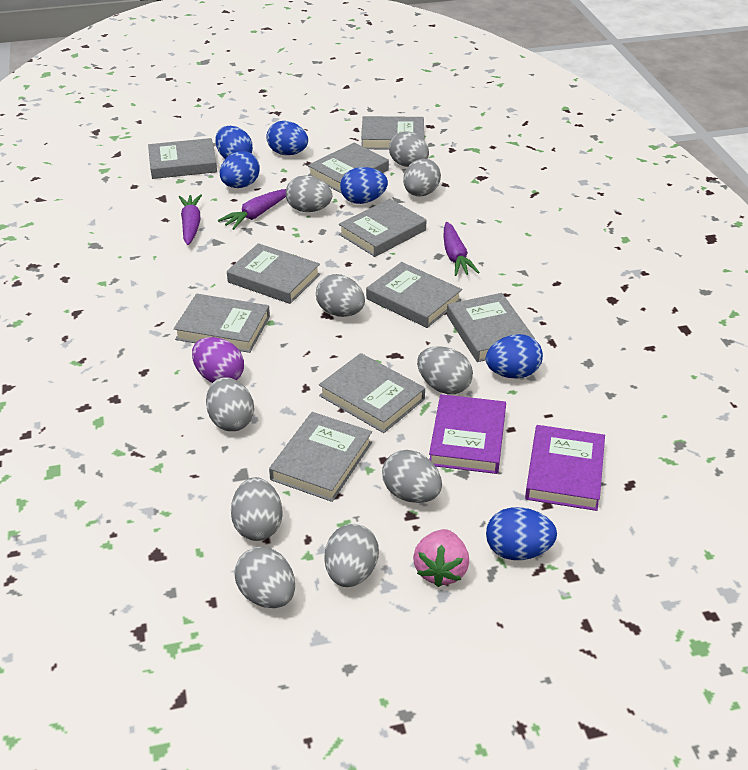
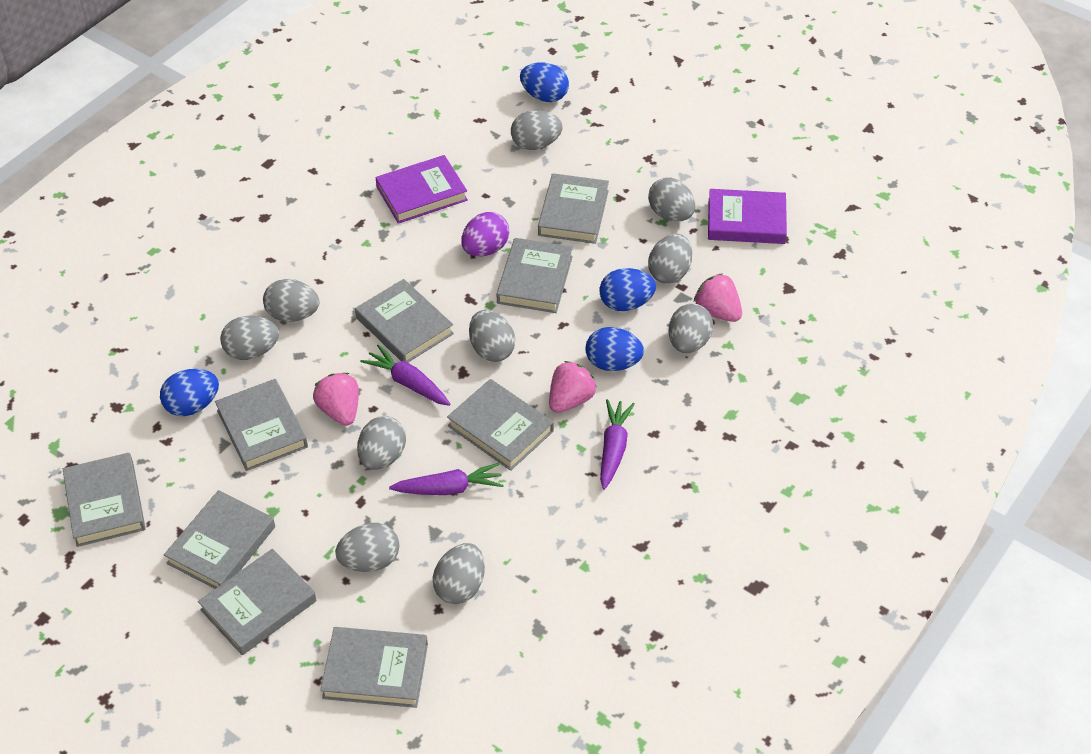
blue egg: 6 -> 4
grey book: 10 -> 9
pink strawberry: 1 -> 3

